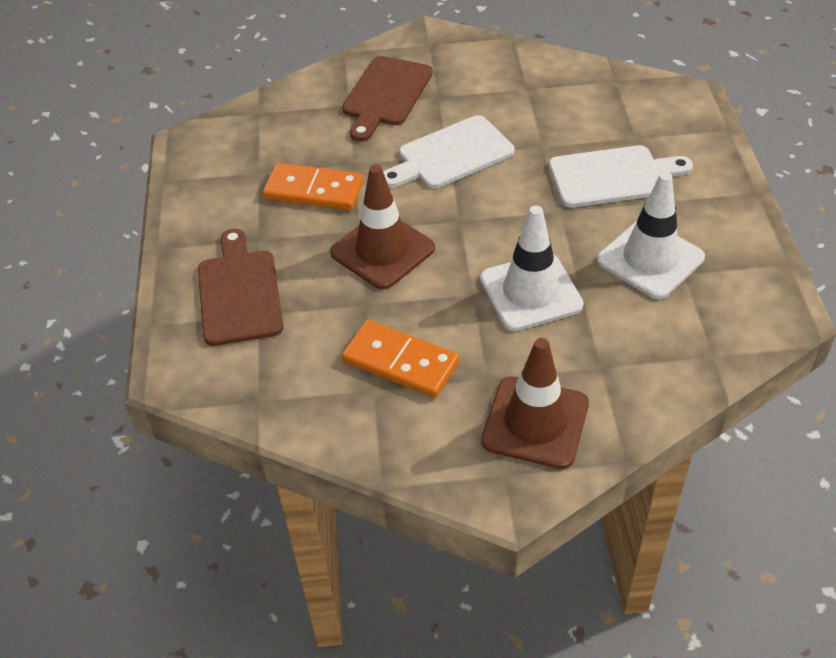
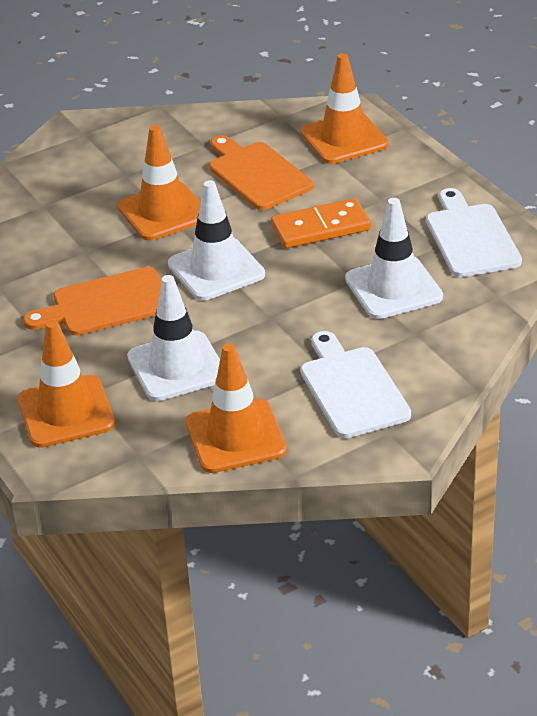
brown cutting board: 2 -> 0
brown traffic cone: 2 -> 0
orange cutting board: 0 -> 2
orange domino: 2 -> 1
orange traffic cone: 0 -> 4
white traffic cone: 2 -> 3

